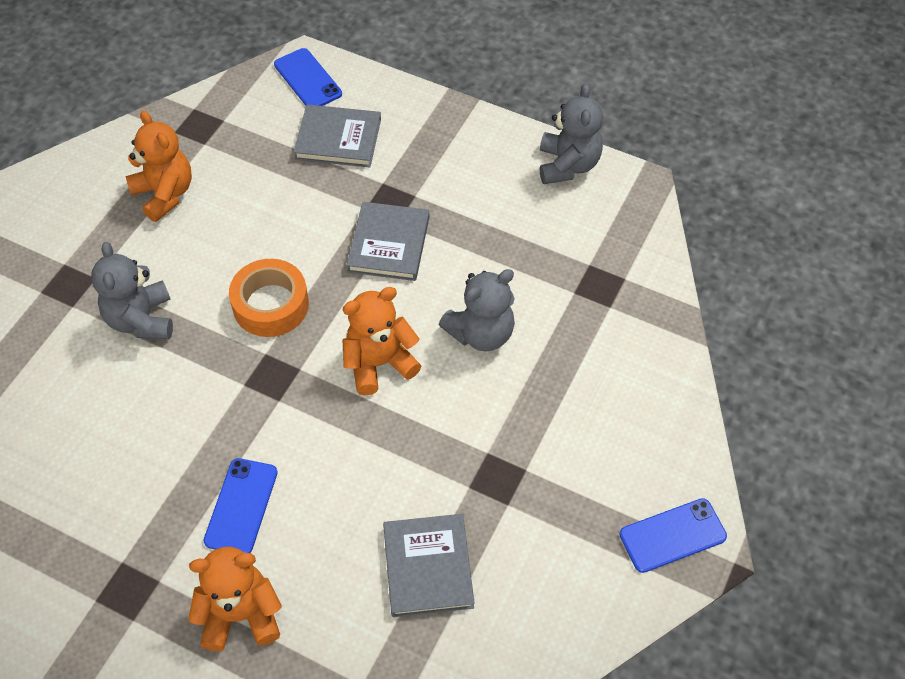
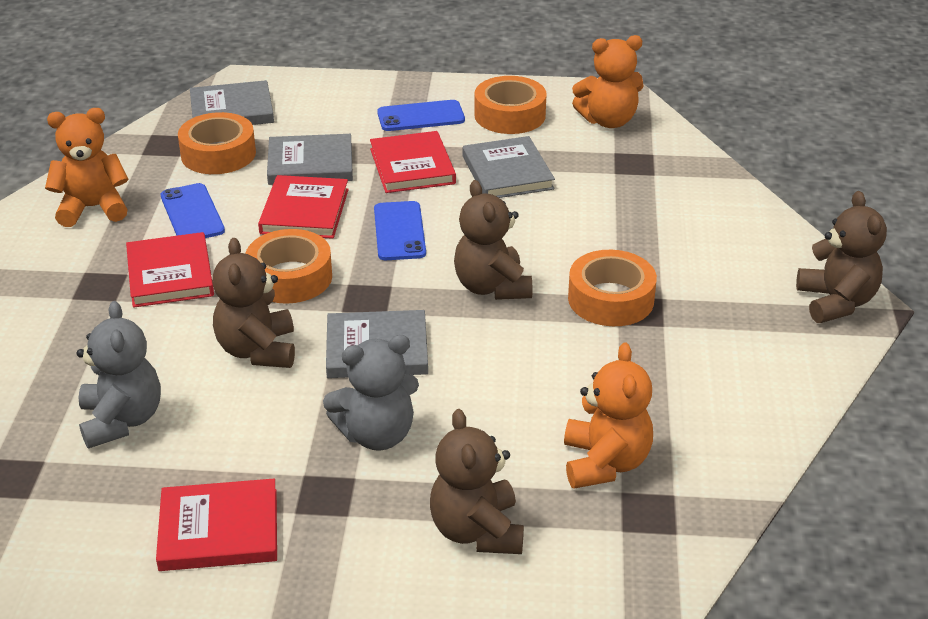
brown teddy bear: 0 -> 4
grey book: 3 -> 4
grey teddy bear: 3 -> 2
orange tape: 1 -> 4
red book: 0 -> 4

